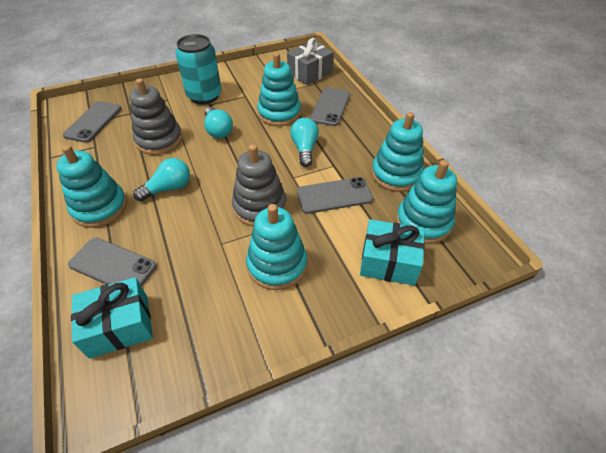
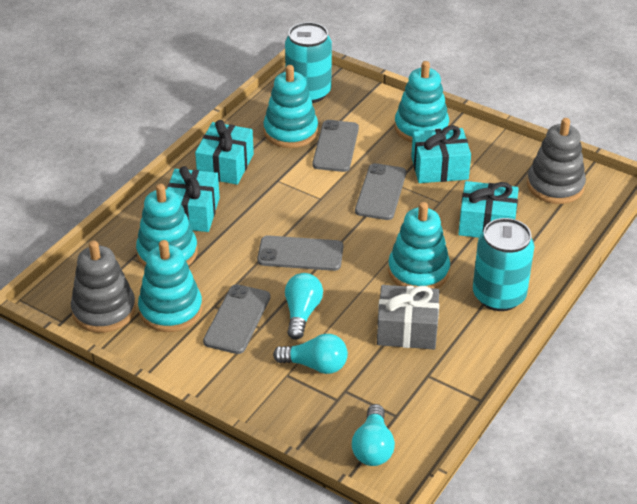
turquoise can: 1 -> 2
turquoise gift: 2 -> 4

